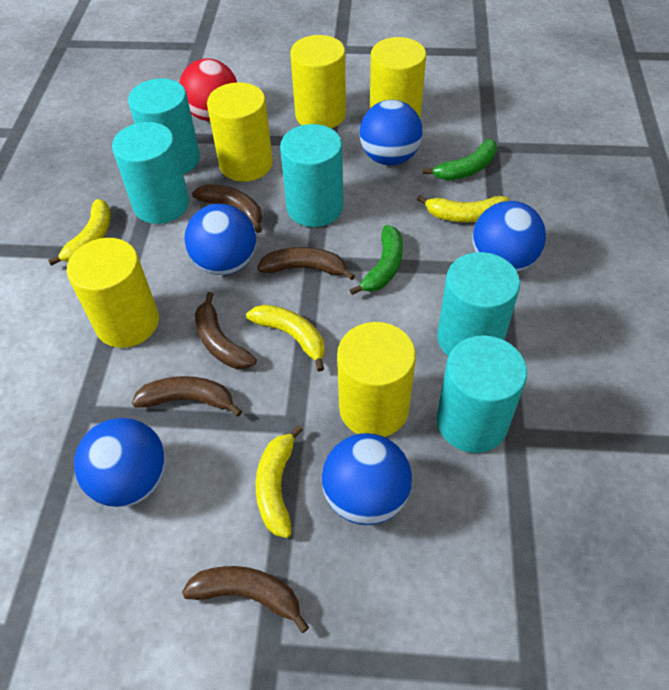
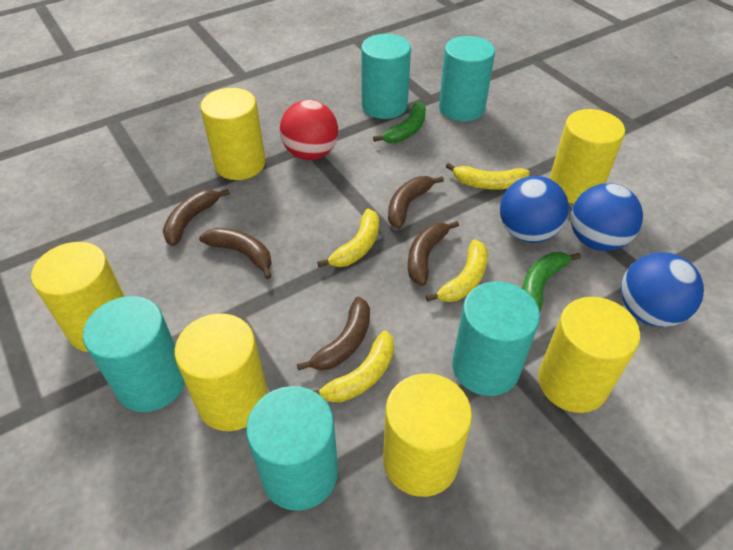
blue ball: 5 -> 3
yellow cylinder: 5 -> 6

